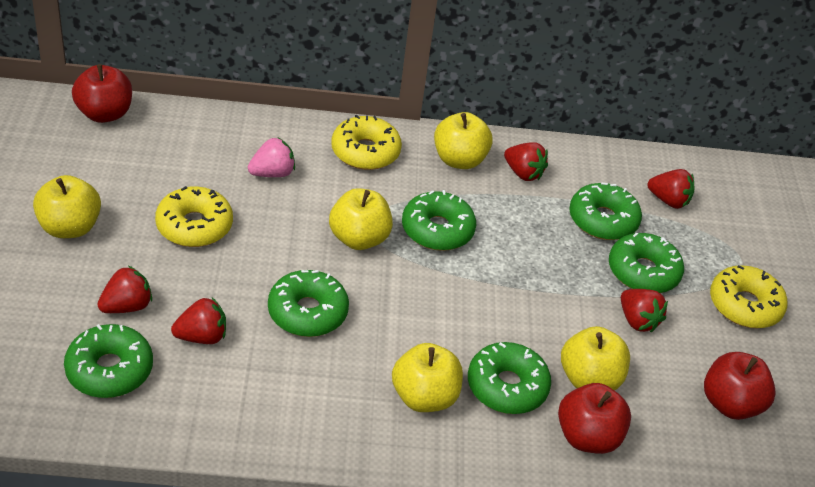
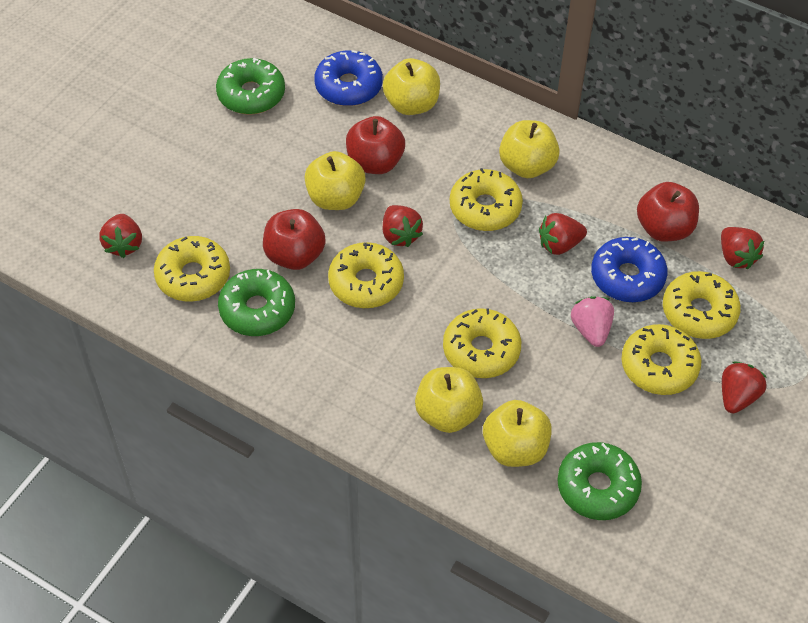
blue donut: 0 -> 2
green donut: 6 -> 3
yellow donut: 3 -> 6

